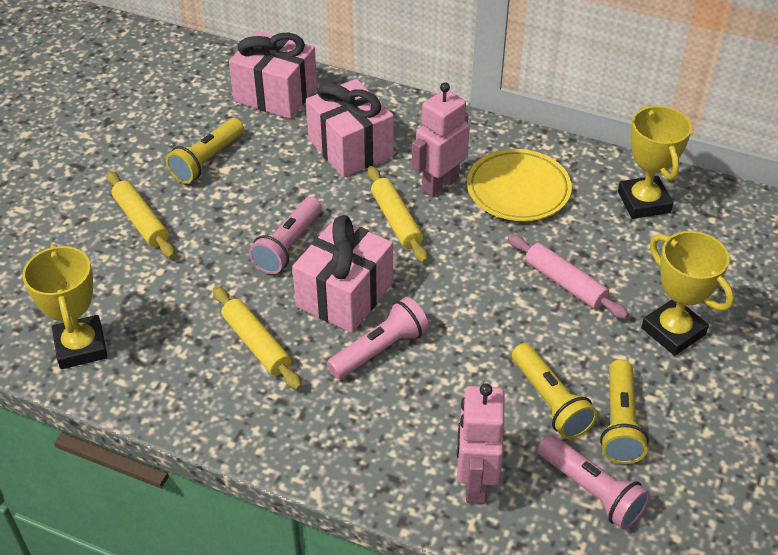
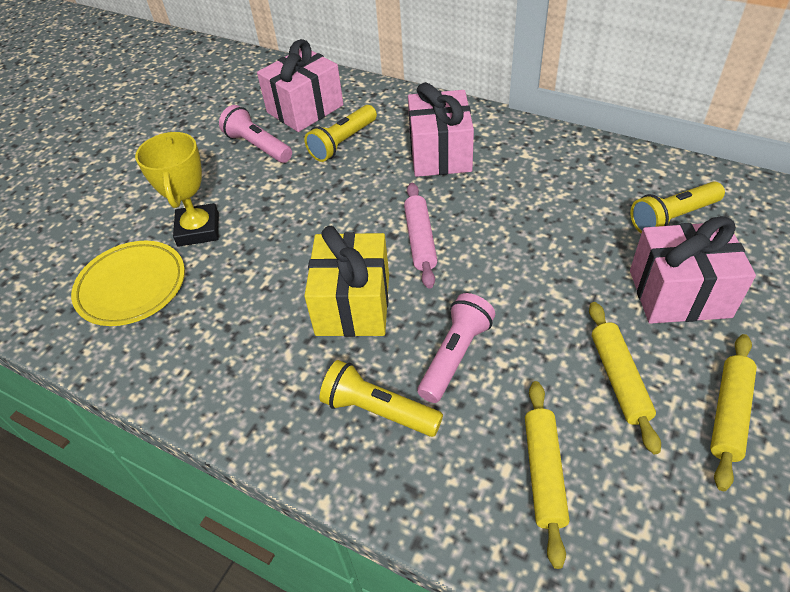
pink flashlight: 3 -> 2
pink robot: 2 -> 0
yellow gift: 0 -> 1
yellow trophy: 3 -> 1

